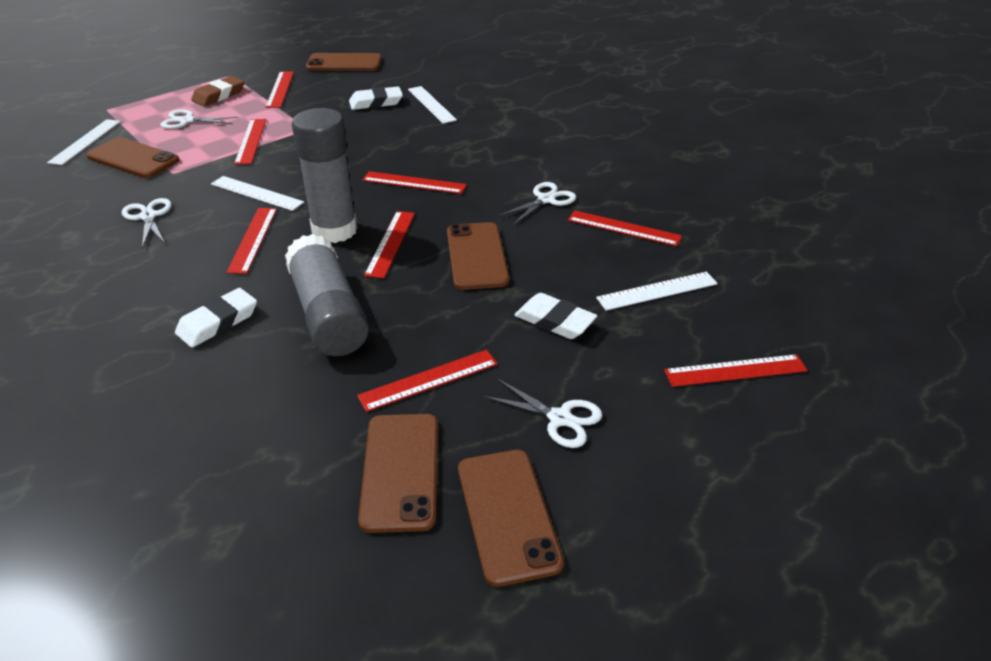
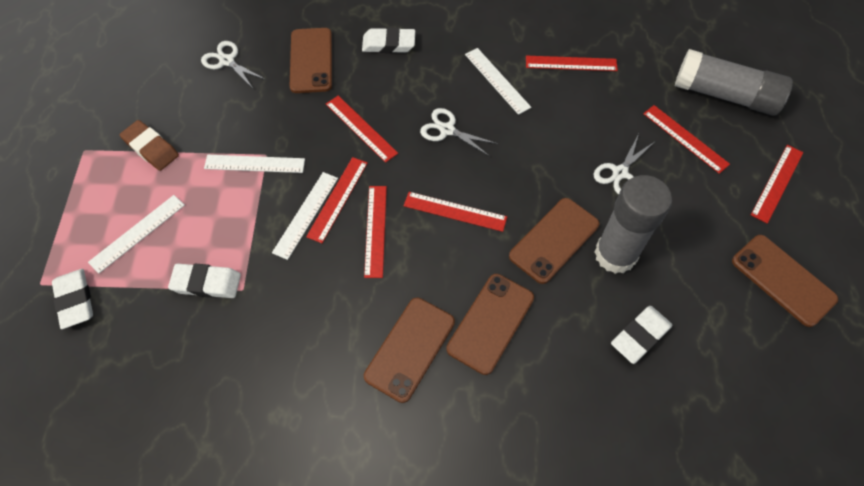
red ruler: 8 -> 7
white eraser: 3 -> 4
white scissors: 4 -> 3

